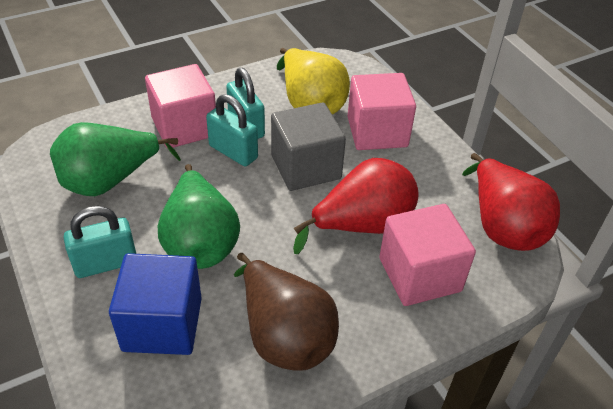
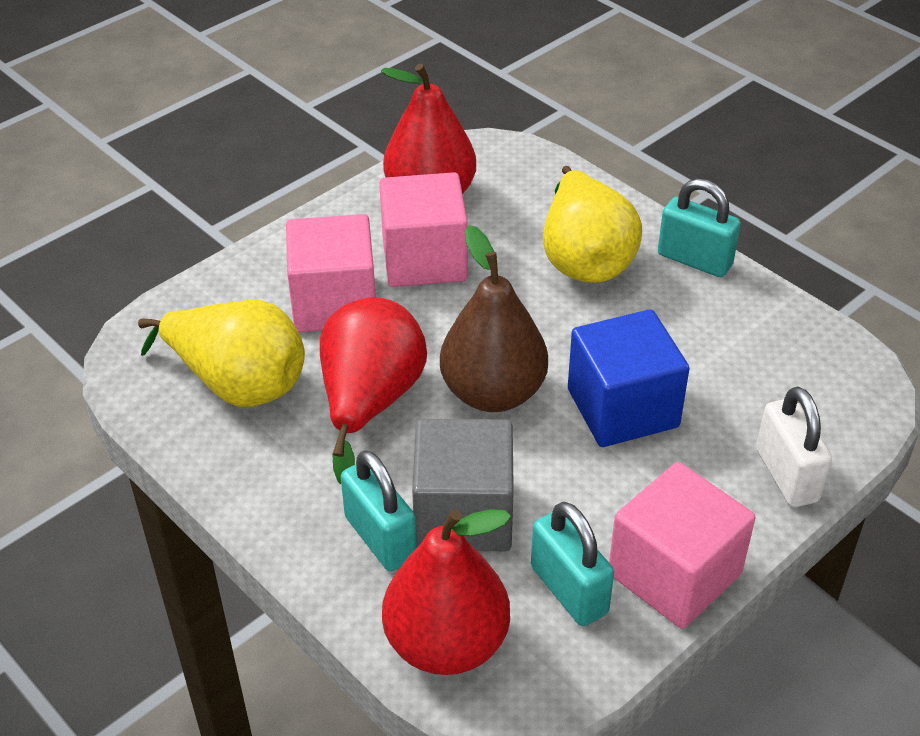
green pear: 2 -> 0
red pear: 2 -> 3
white padlock: 0 -> 1
yellow pear: 1 -> 2

